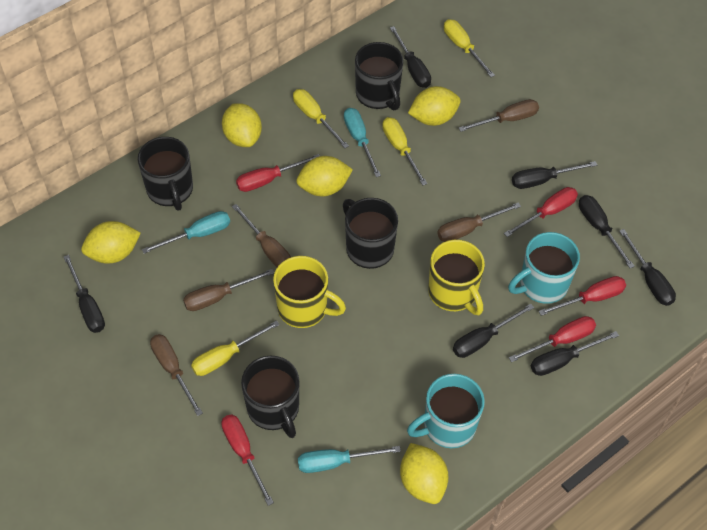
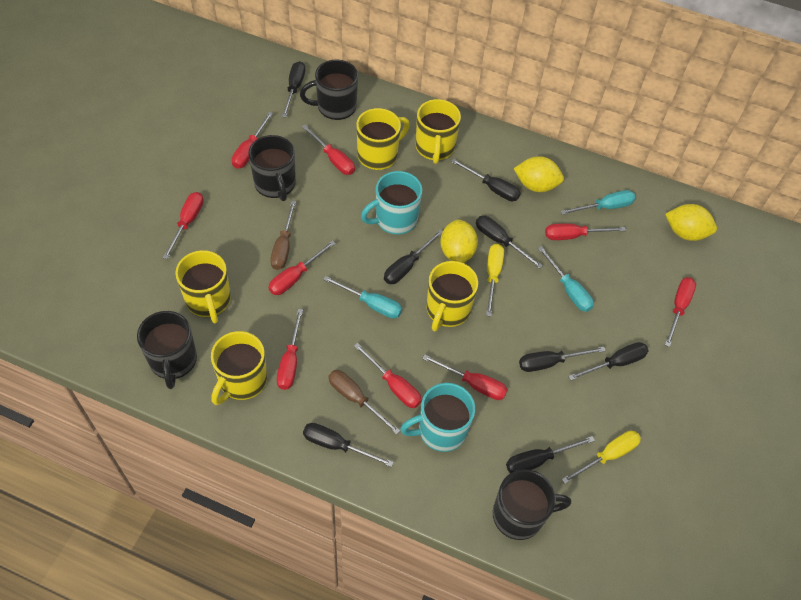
black screwdriver: 7 -> 8
brown screwdriver: 5 -> 2
red screwdriver: 5 -> 9
yellow lemon: 5 -> 3
yellow mug: 2 -> 5
yellow screwdriver: 4 -> 2

